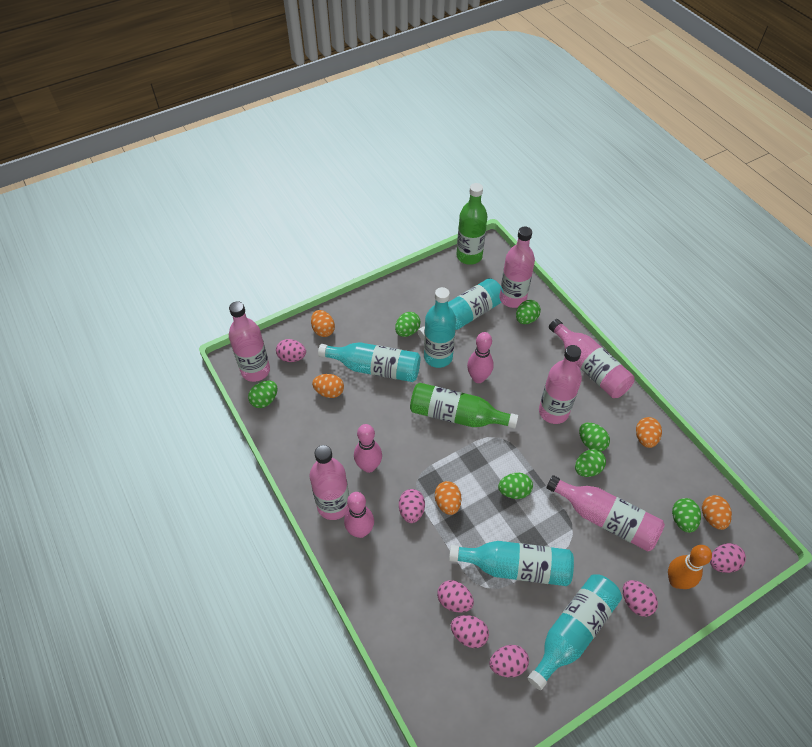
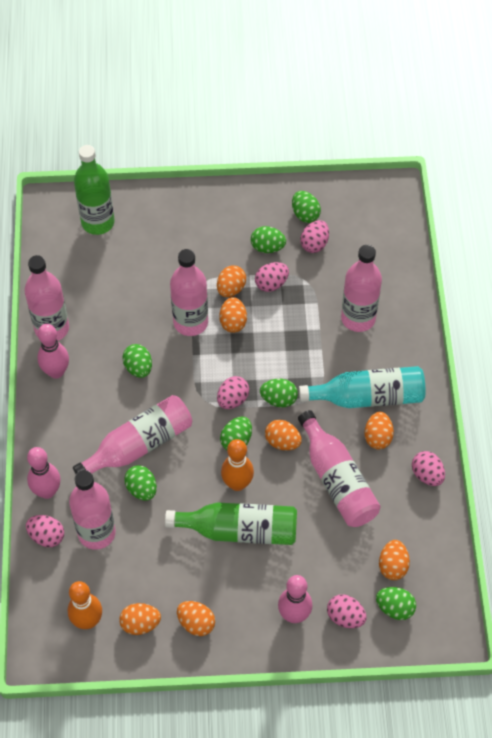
orange bowling pin: 1 -> 2
orange egg: 5 -> 7
pink egg: 7 -> 6
turquoise bottle: 5 -> 1

